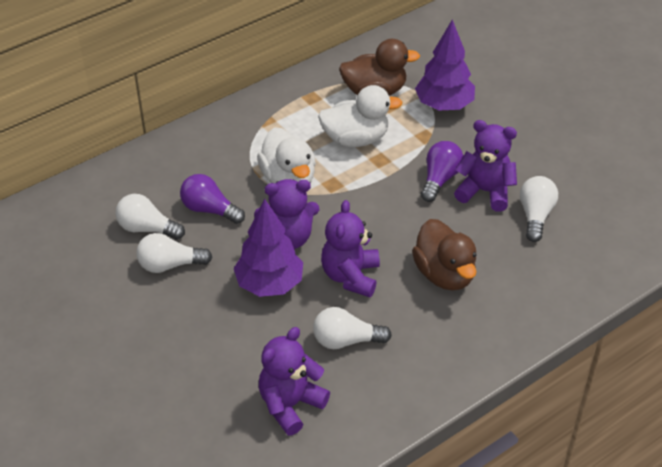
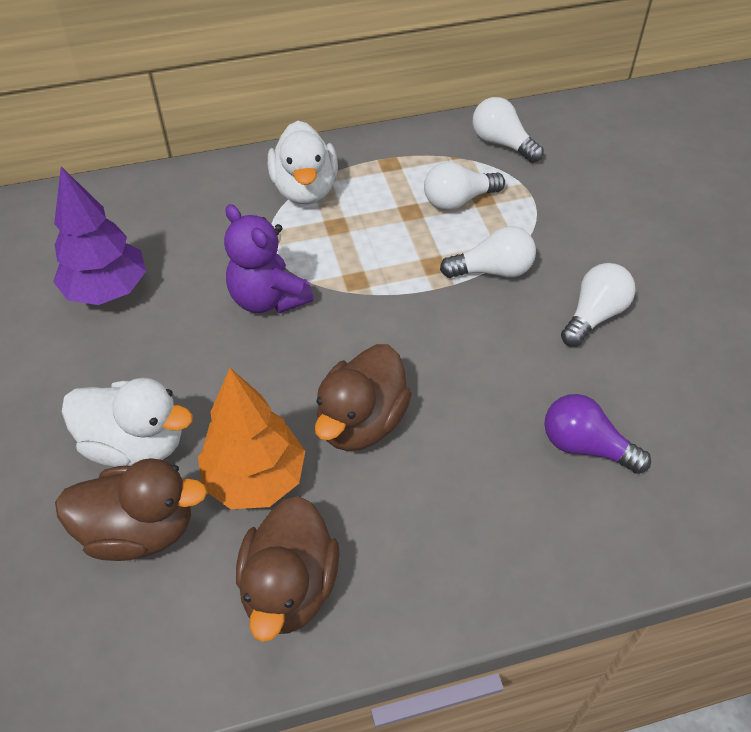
brown duck: 2 -> 3
orange tree: 0 -> 1
purple light bulb: 2 -> 1
purple teddy bear: 4 -> 1
purple tree: 2 -> 1

